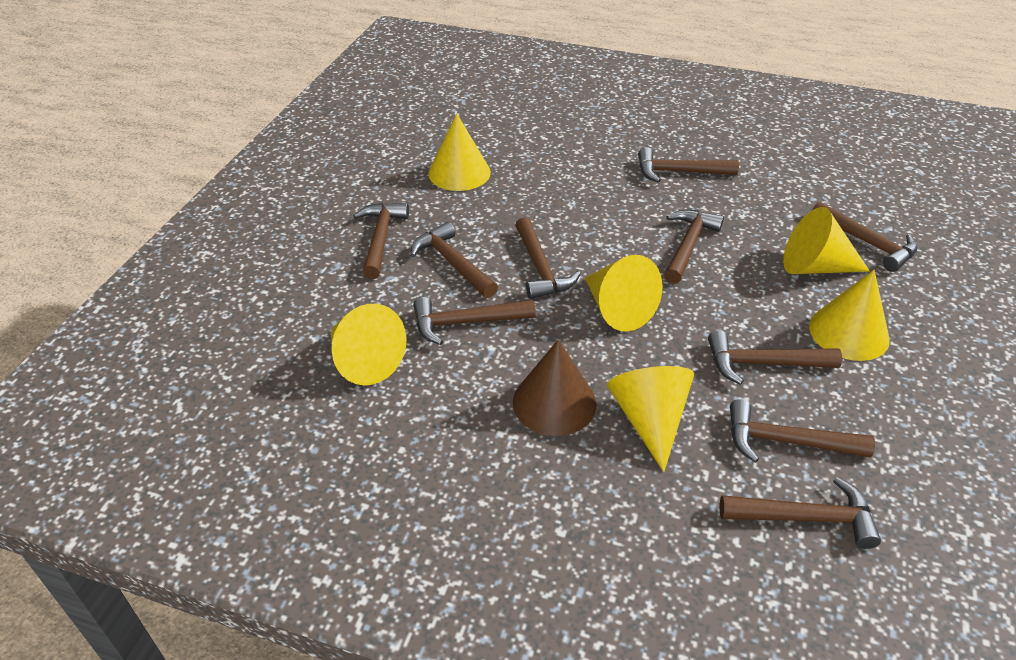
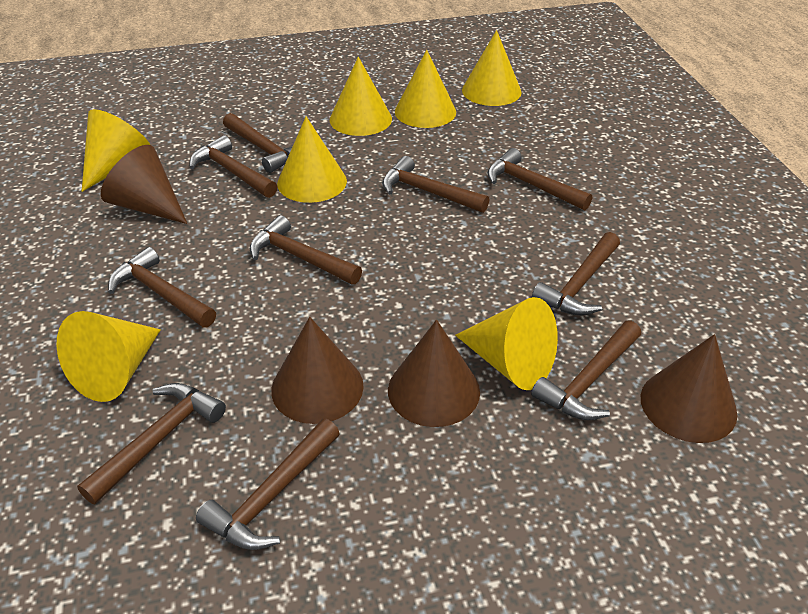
brown cone: 1 -> 4
yellow cone: 6 -> 7

